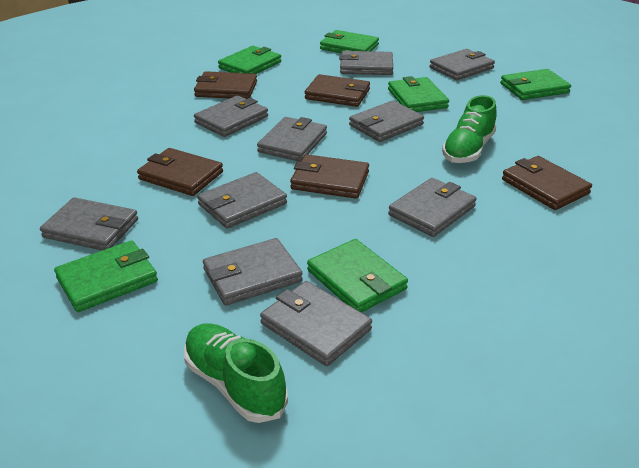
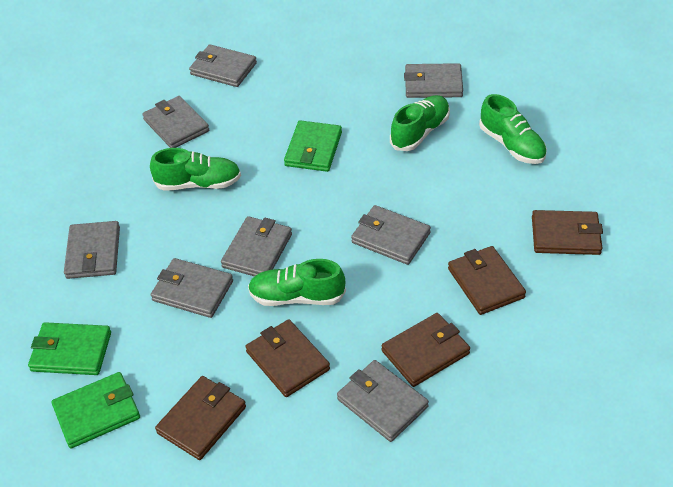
green shoe: 2 -> 4
green wallet: 6 -> 3
grey wallet: 10 -> 8

